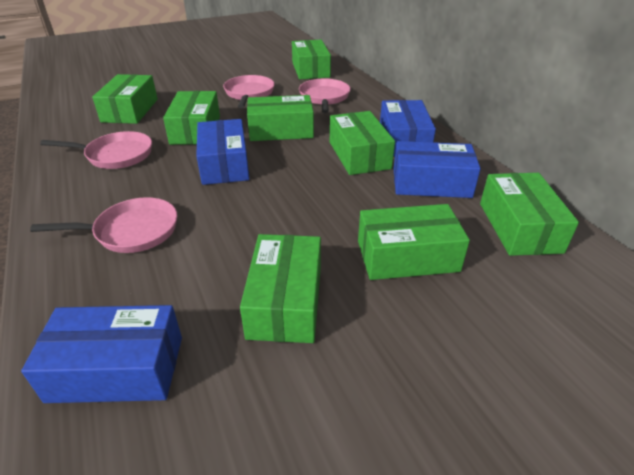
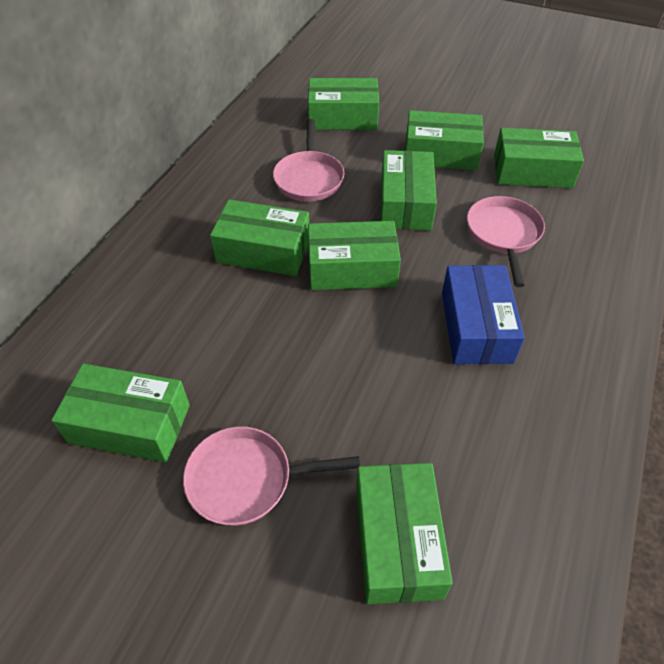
blue box: 4 -> 1
pink pan: 4 -> 3

